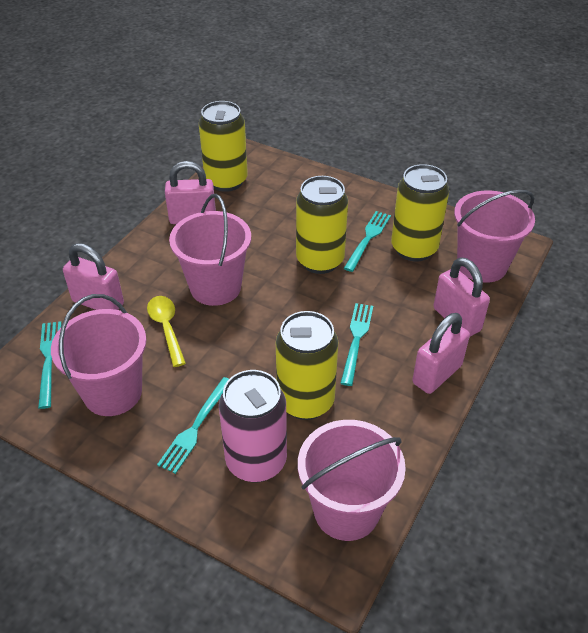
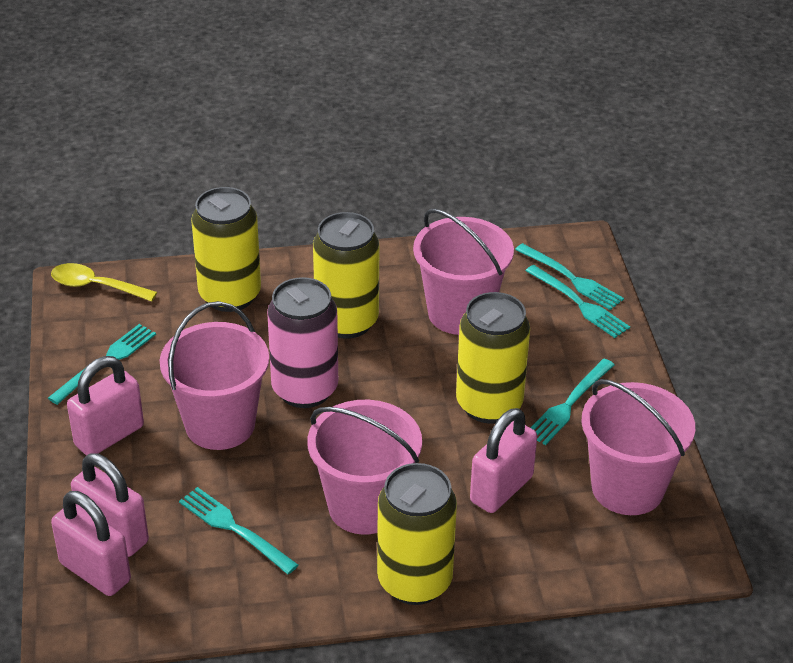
turquoise fork: 4 -> 5

